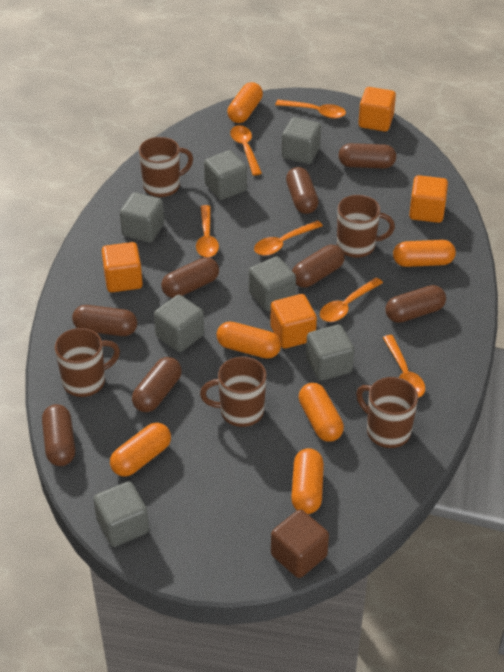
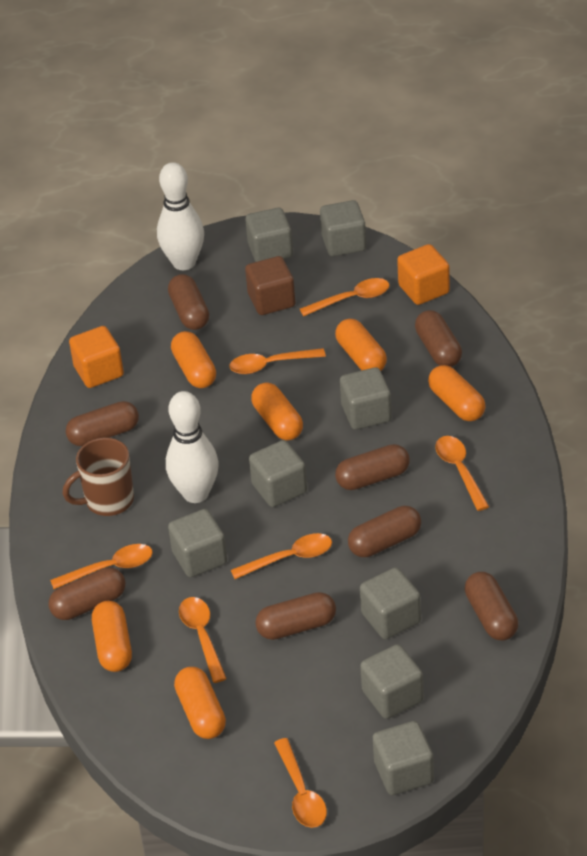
brown mug: 5 -> 1
grey cube: 7 -> 8
orange cube: 4 -> 2
orange spoon: 6 -> 7
white bowling pin: 0 -> 2

